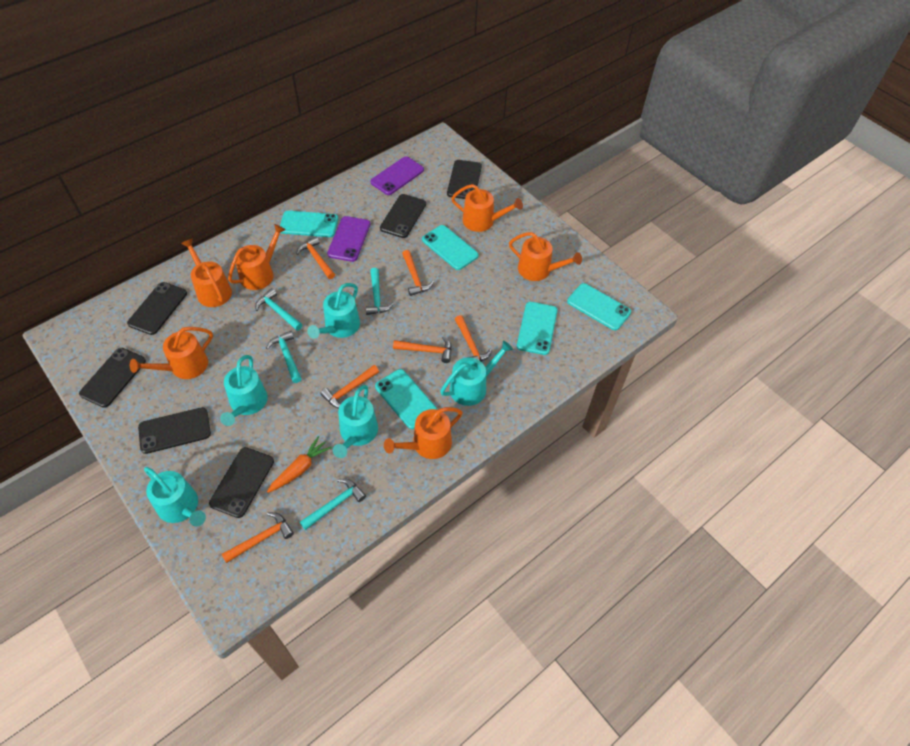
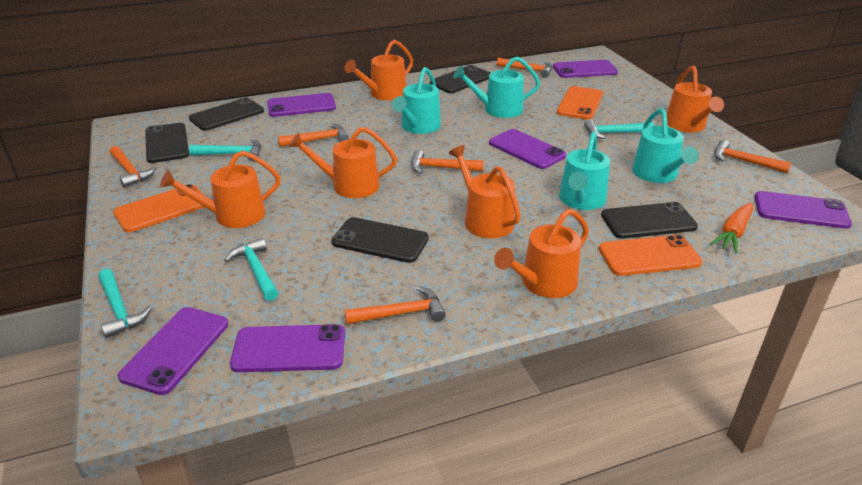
black phone: 6 -> 5
orange phone: 0 -> 3
purple phone: 2 -> 6
turquoise phone: 5 -> 0
turquoise watering can: 5 -> 4

